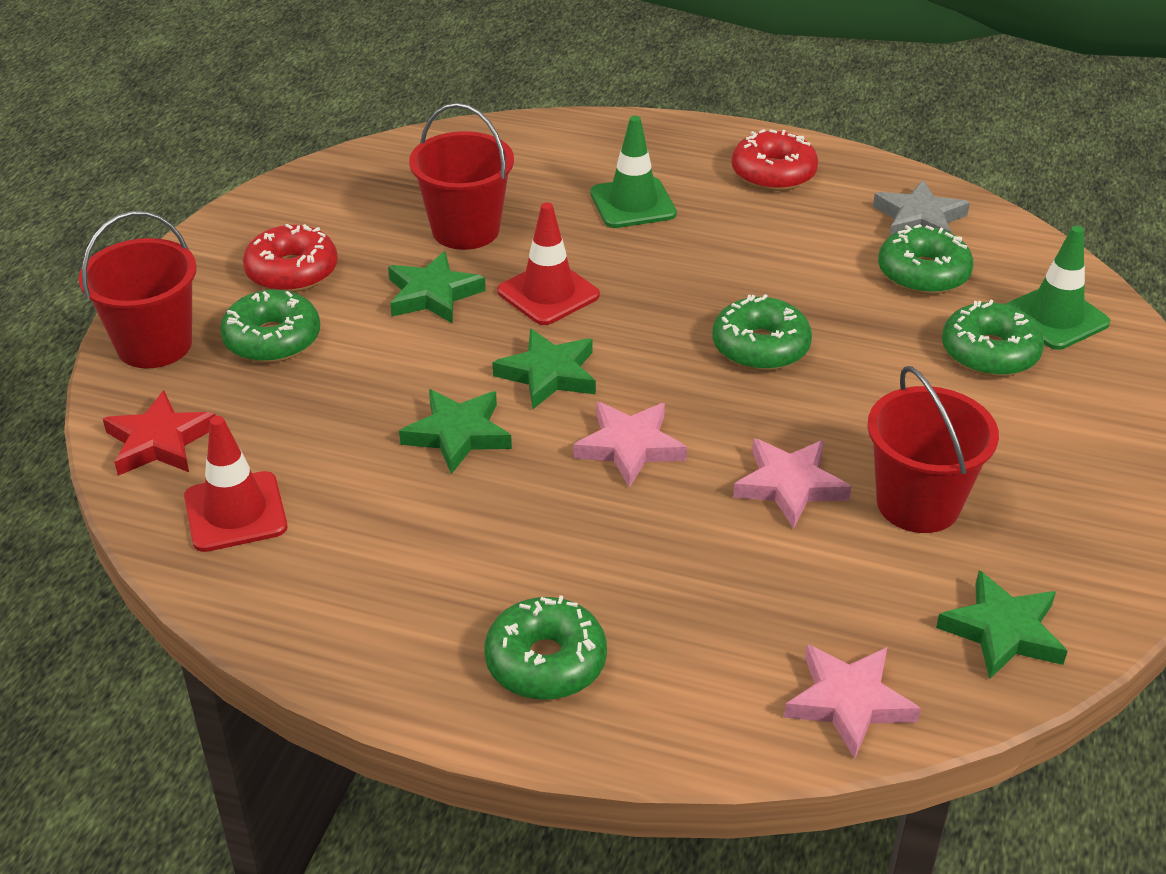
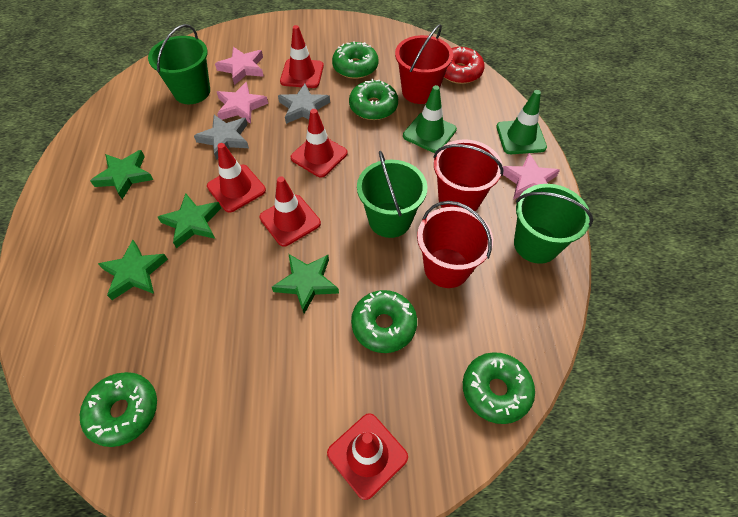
green bucket: 0 -> 3
grey star: 1 -> 2
red donut: 2 -> 1
red star: 1 -> 0
red traffic cone: 2 -> 5

